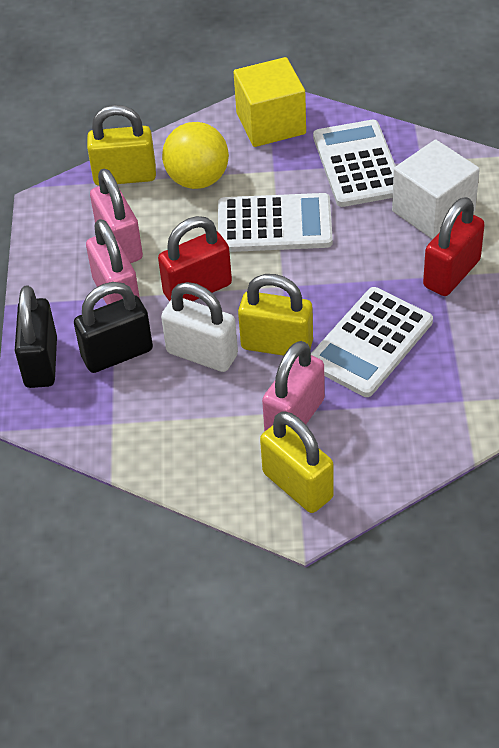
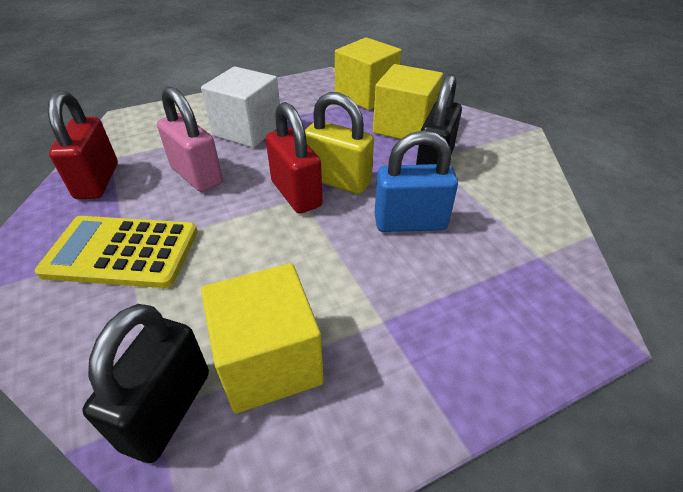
blue padlock: 0 -> 1
pink padlock: 3 -> 1
white calculator: 3 -> 0
white padlock: 1 -> 0
yellow ball: 1 -> 0
yellow calculator: 0 -> 1
yellow cube: 1 -> 3
yellow padlock: 3 -> 1

